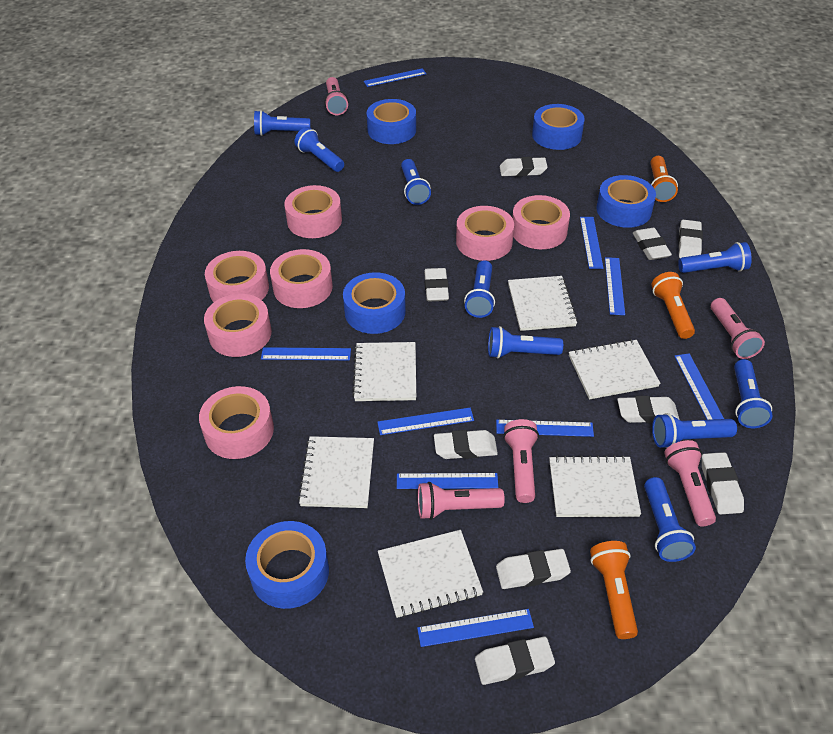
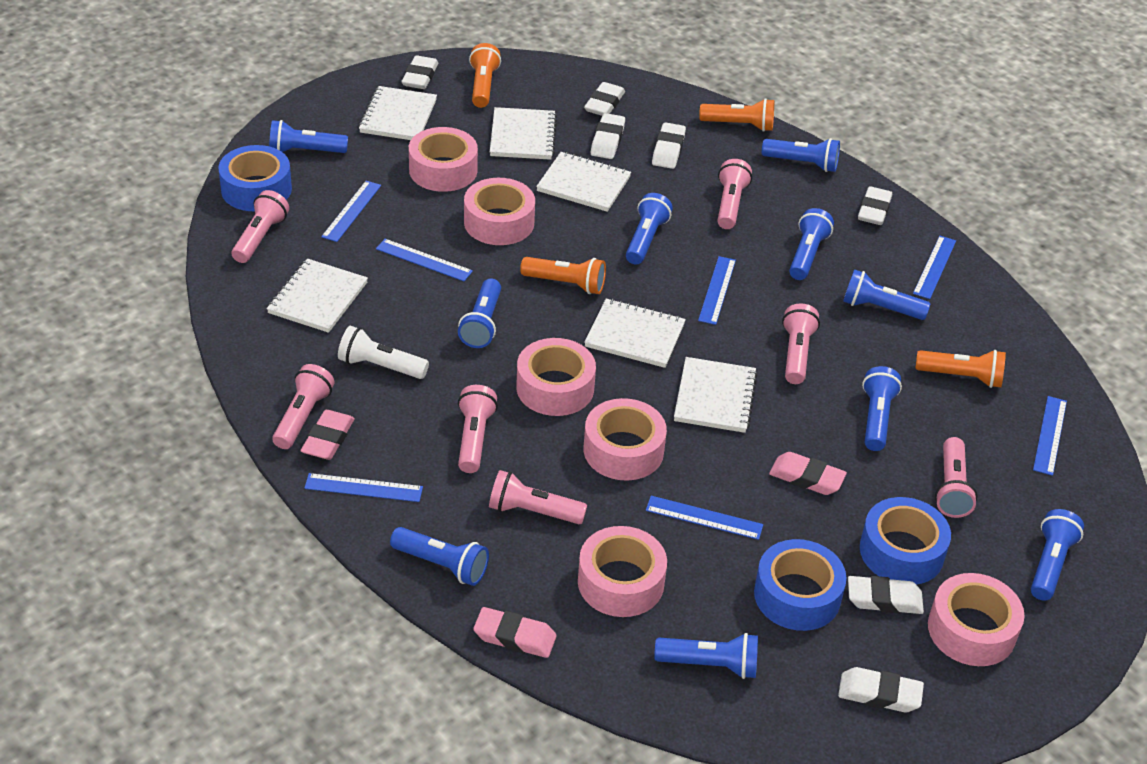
blue flashlight: 9 -> 10
blue ruler: 9 -> 7
blue tape: 5 -> 3
orange flashlight: 3 -> 4
pink eraser: 0 -> 3
pink flashlight: 5 -> 7
pink tape: 7 -> 6
white eraser: 9 -> 7
white flashlight: 0 -> 1

